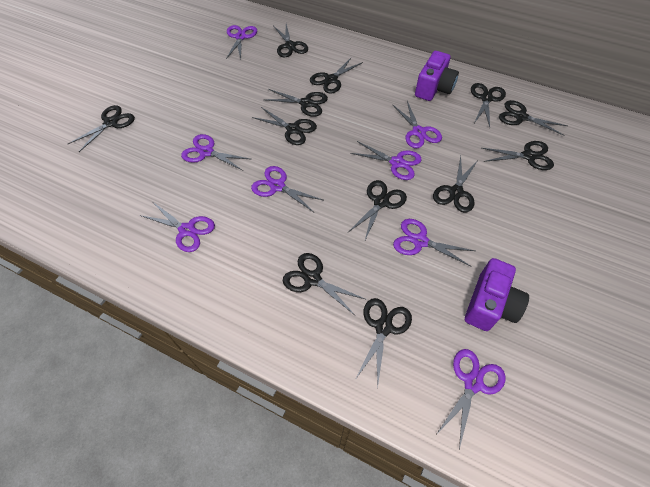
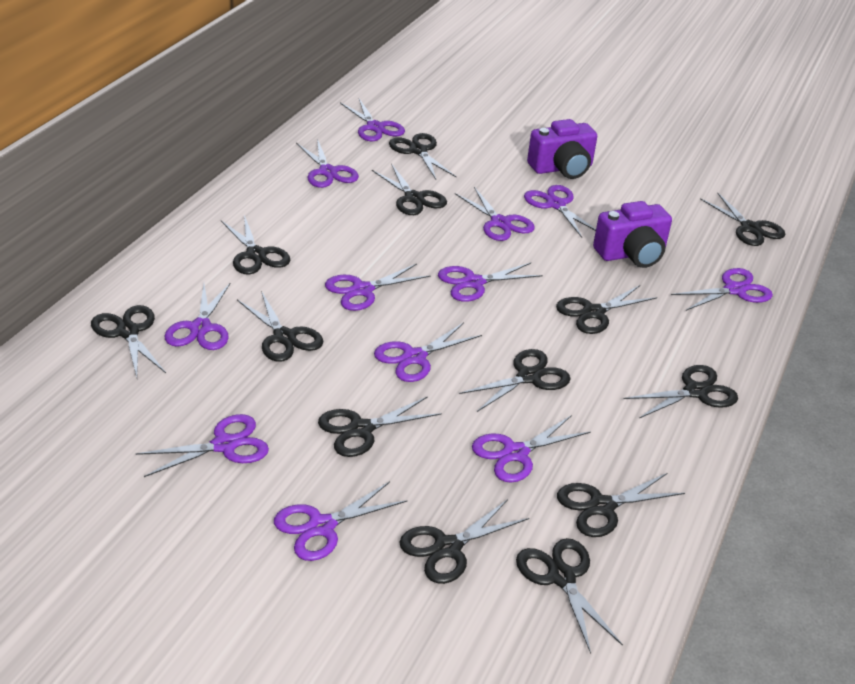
black scissors: 12 -> 13
purple scissors: 8 -> 12

